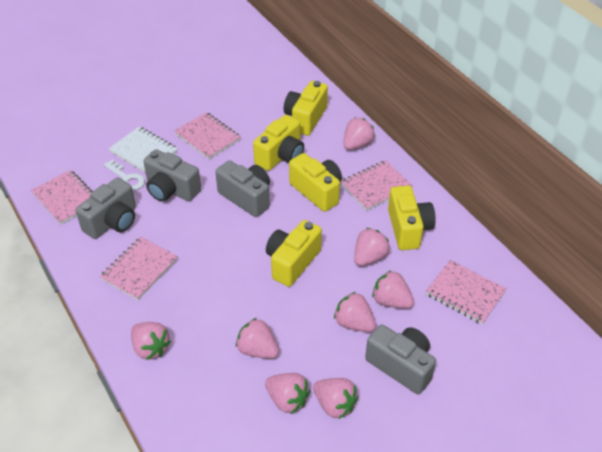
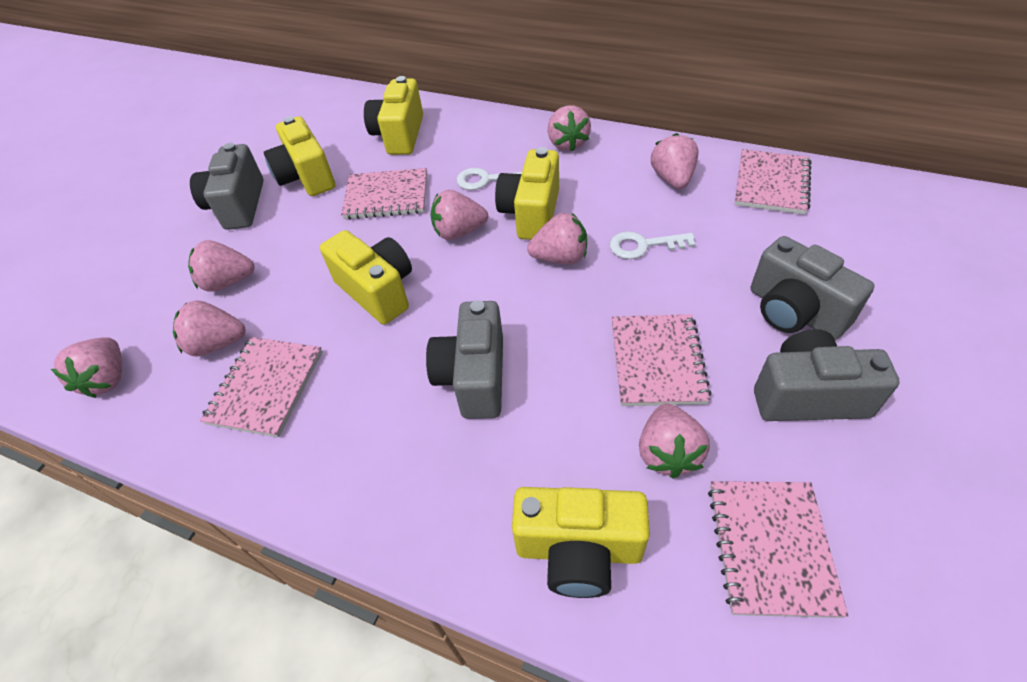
white key: 1 -> 2
white notebook: 1 -> 0

